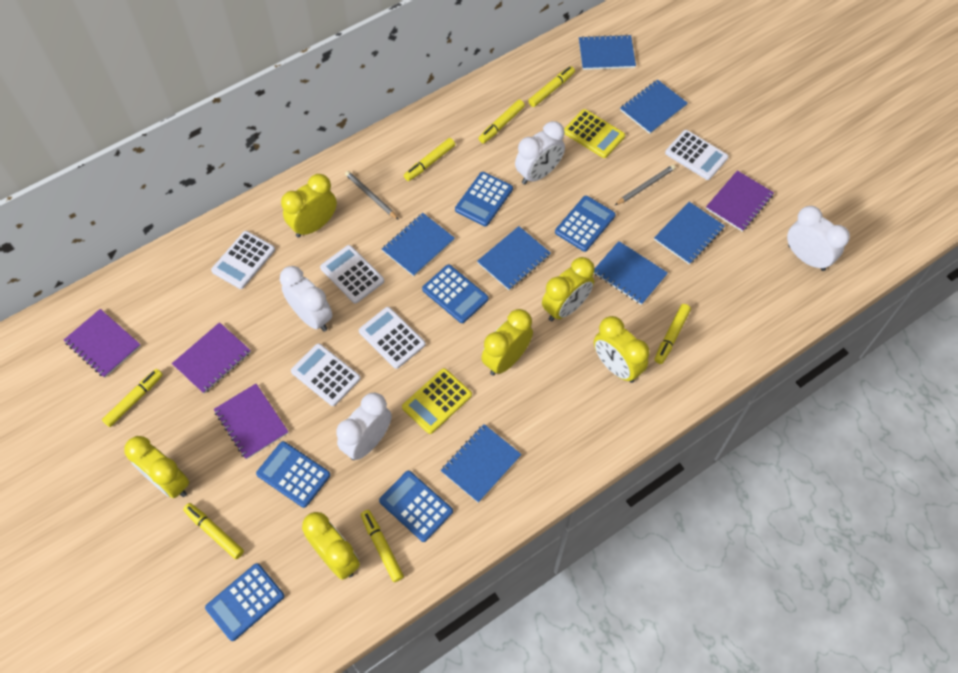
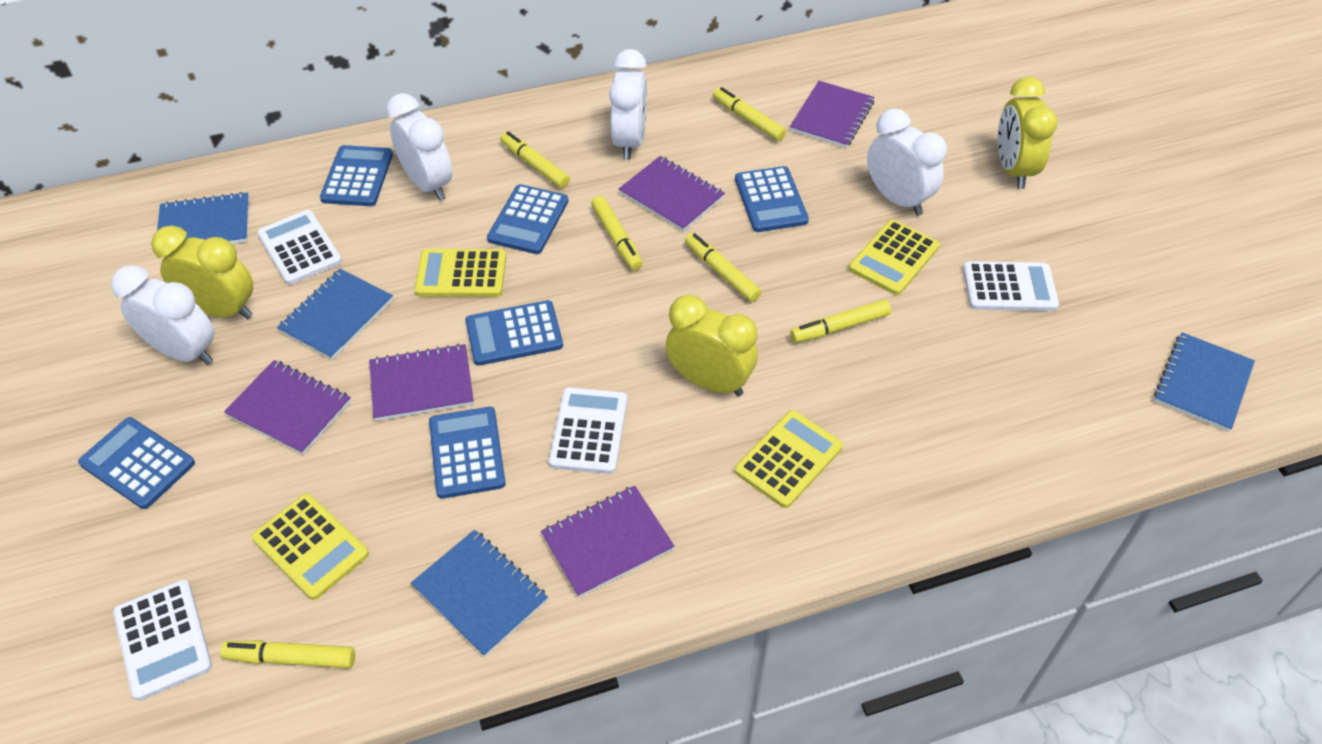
blue notebook: 7 -> 4
grey pencil: 2 -> 0
purple notebook: 4 -> 5
white calculator: 5 -> 4
yellow calculator: 2 -> 4
yellow clock: 6 -> 3
yellow marker: 7 -> 6

